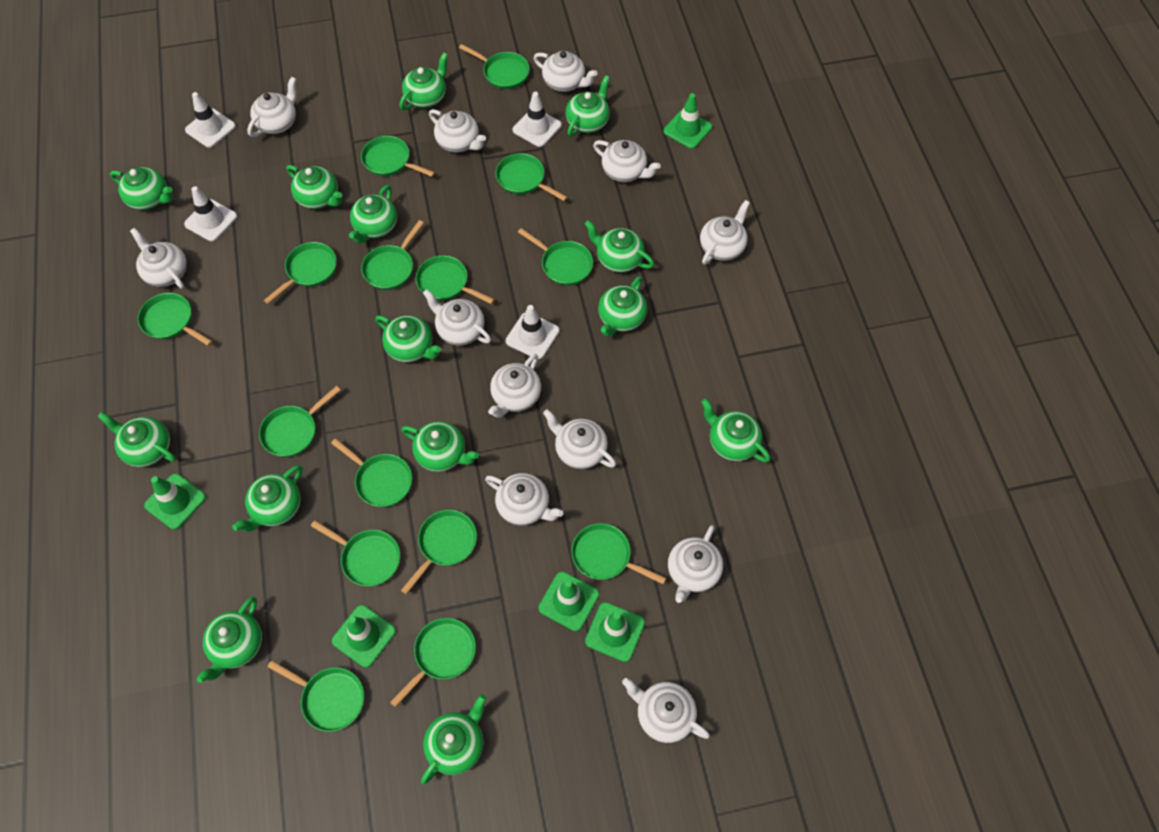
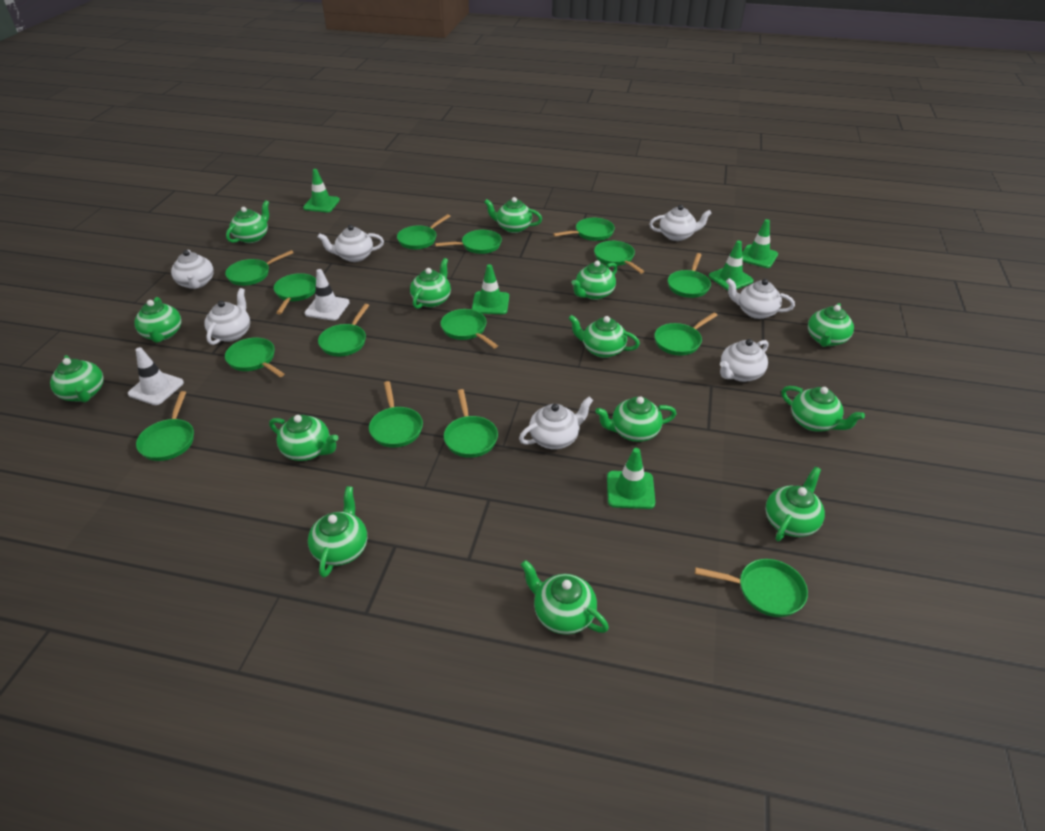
white teapot: 12 -> 7
white traffic cone: 4 -> 2

